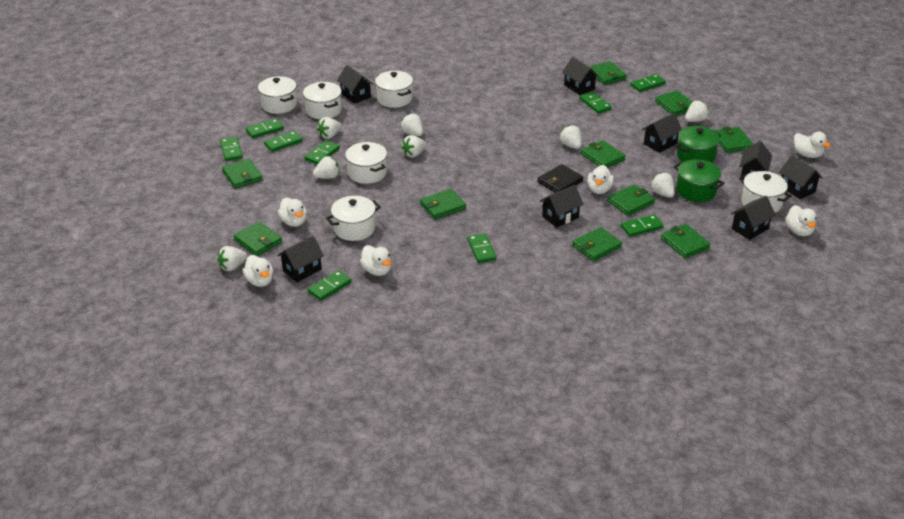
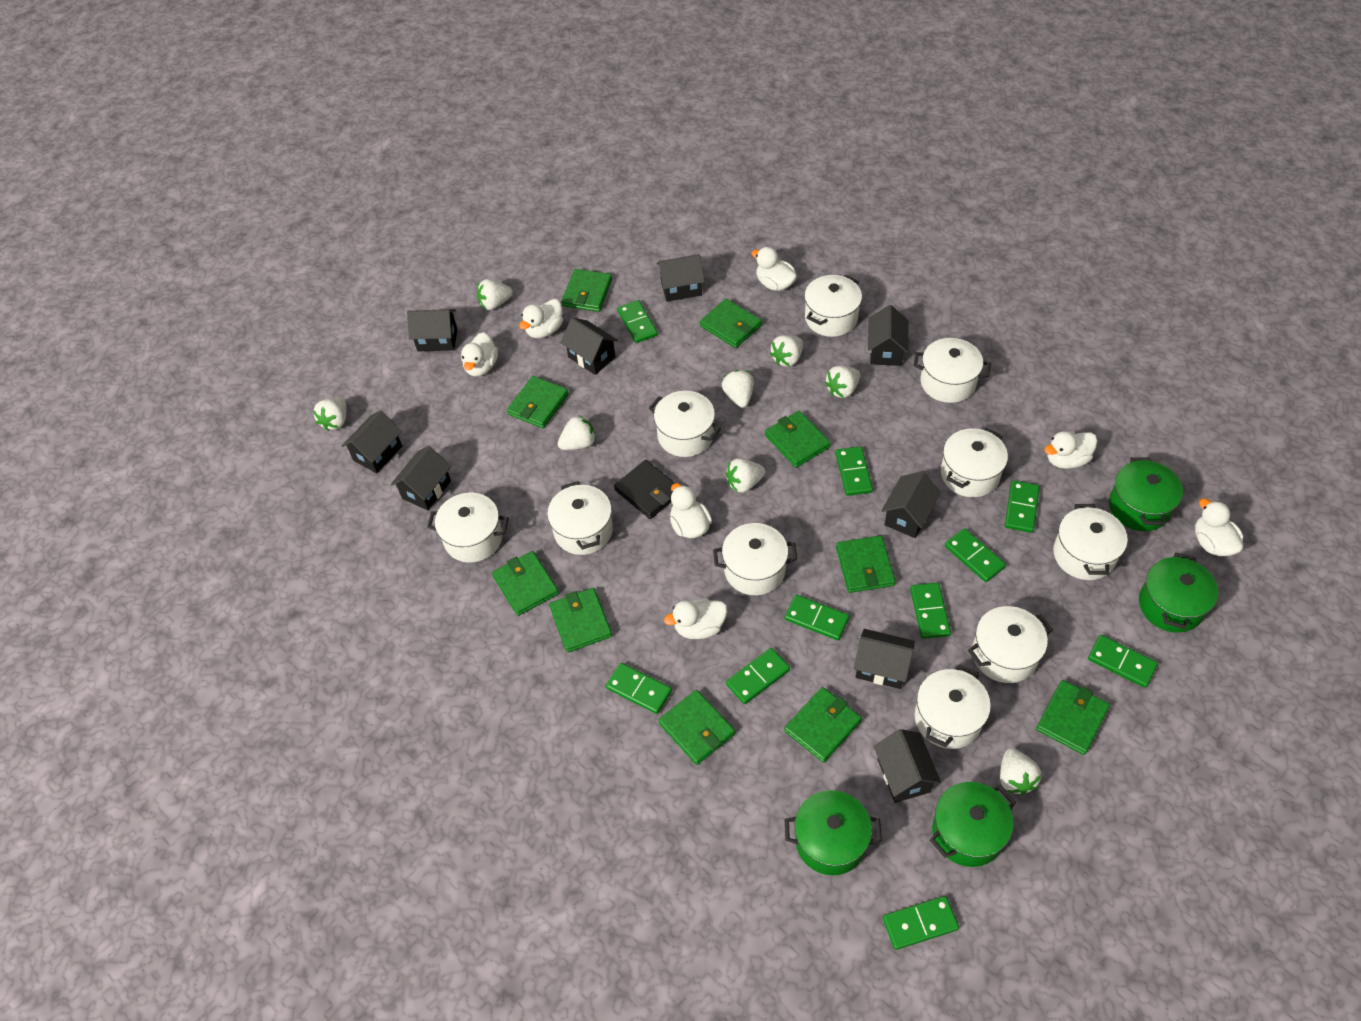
black house: 8 -> 9
green domino: 9 -> 10
green pot: 2 -> 4
white duck: 6 -> 7
white pot: 6 -> 10

